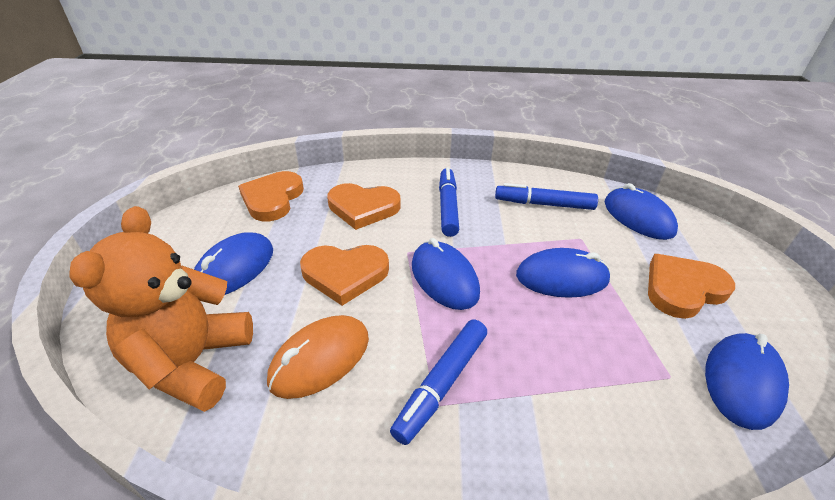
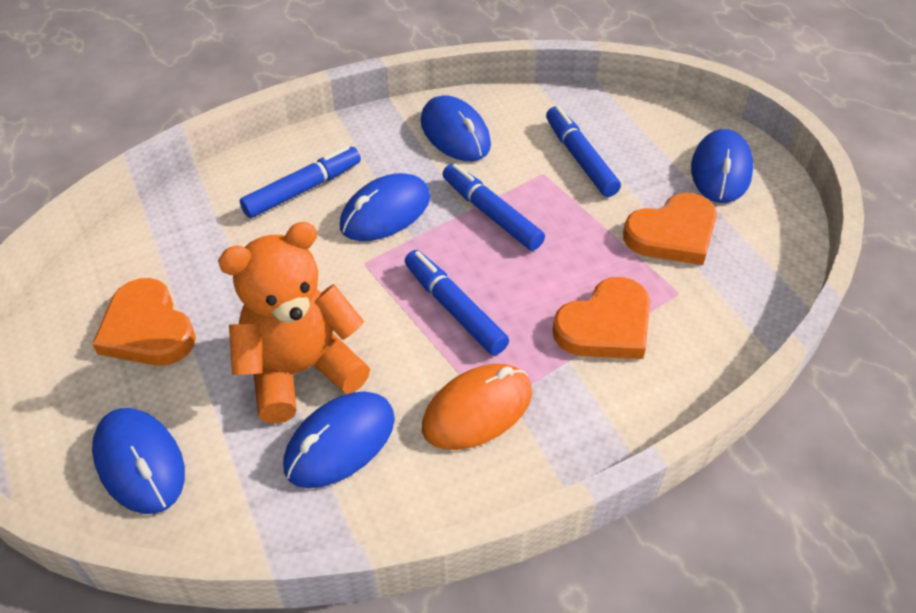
blue marker: 3 -> 4
orange heart: 4 -> 3

